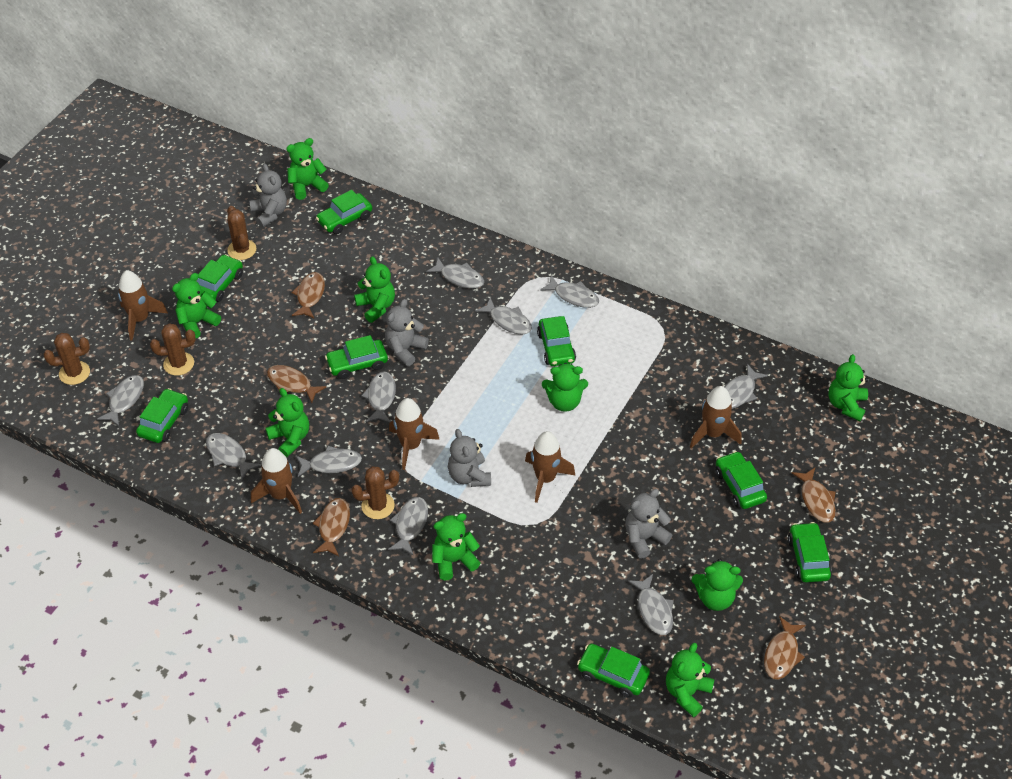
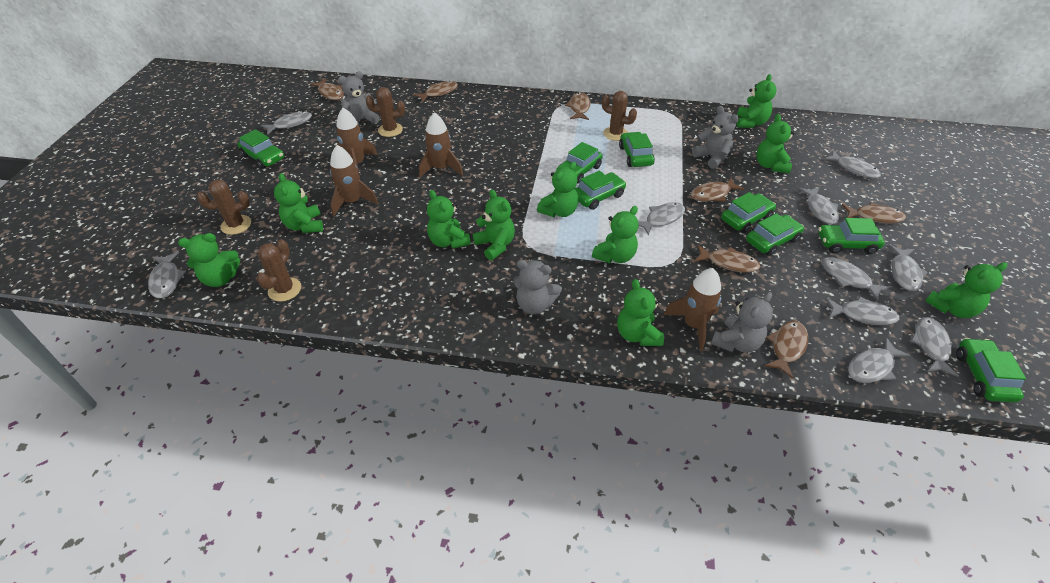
brown fish: 5 -> 7
brown rocket: 5 -> 4
green teddy bear: 9 -> 10

